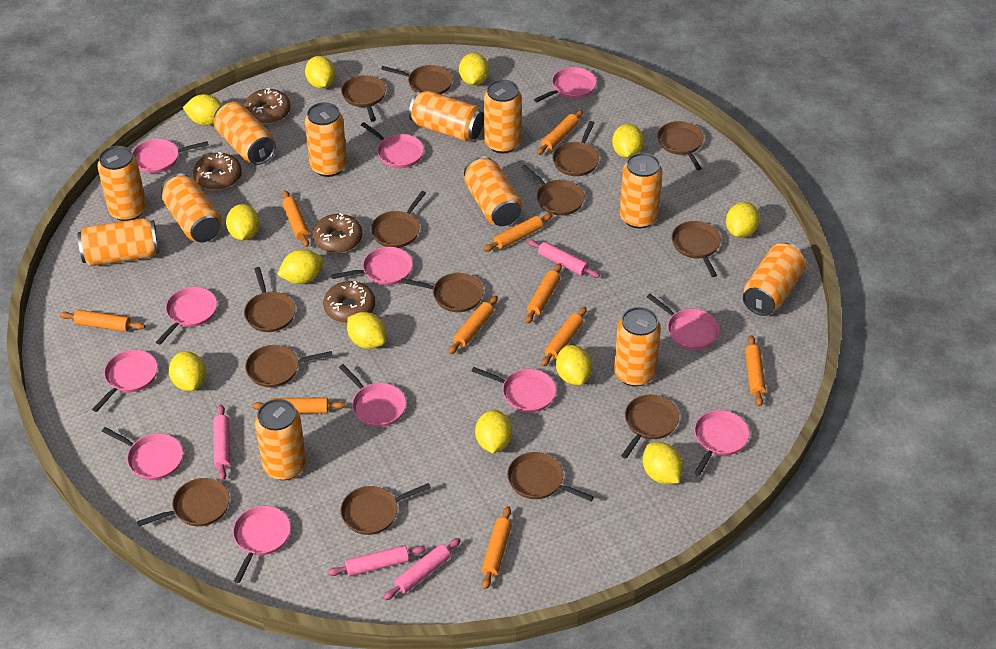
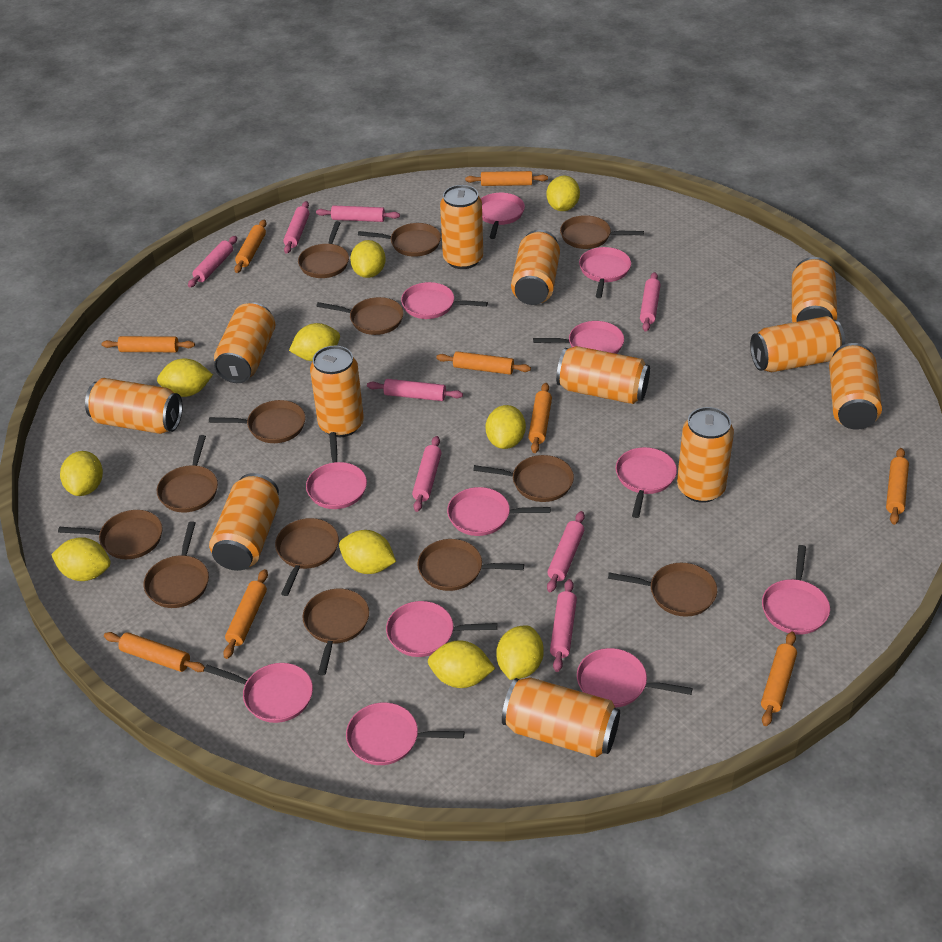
brown donut: 4 -> 0
brown pan: 14 -> 13
orange rolling pin: 10 -> 9
pink rolling pin: 4 -> 8
yellow lemon: 12 -> 10

